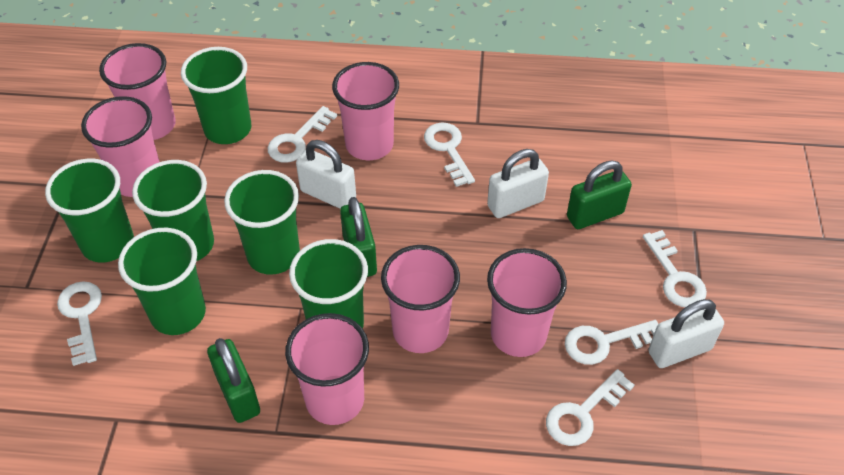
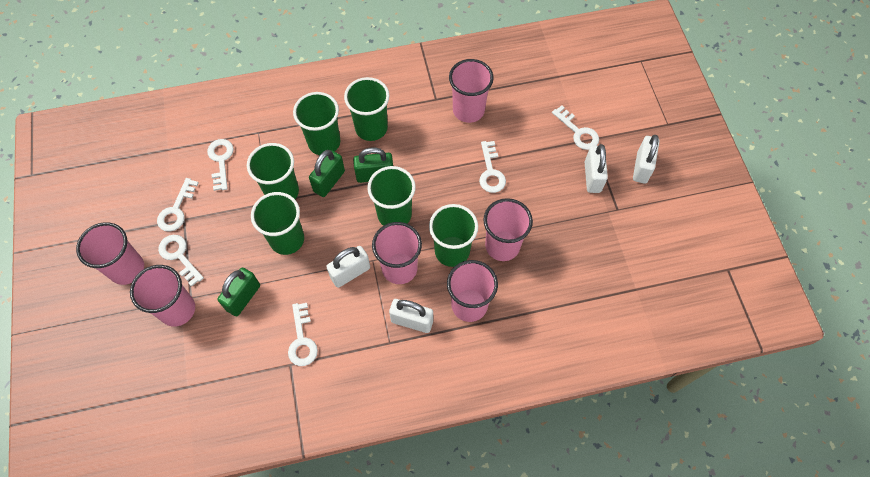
white padlock: 3 -> 4

